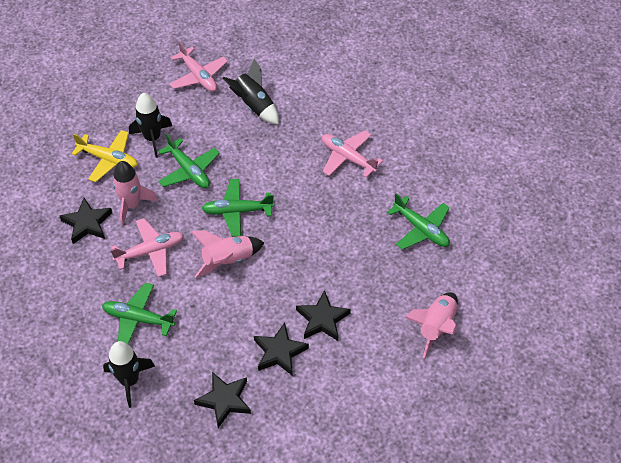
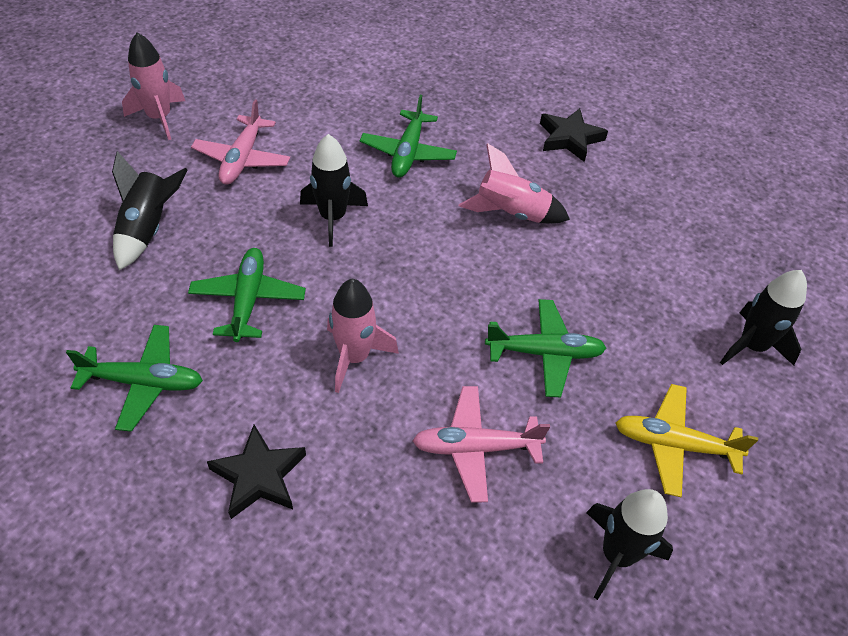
black rocket: 3 -> 4
black star: 4 -> 2
pink plane: 3 -> 2

